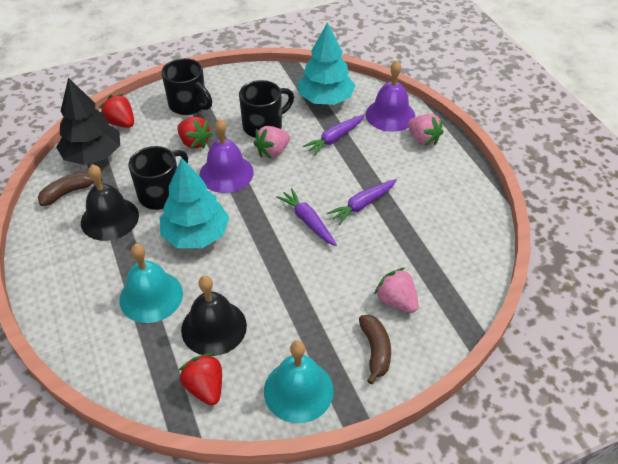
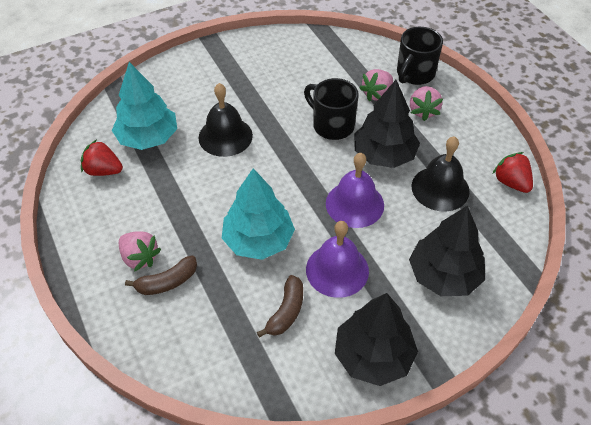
black mug: 3 -> 2
black tree: 1 -> 3
purple carrot: 3 -> 0
red strawberry: 3 -> 2
turquoise bell: 2 -> 0

